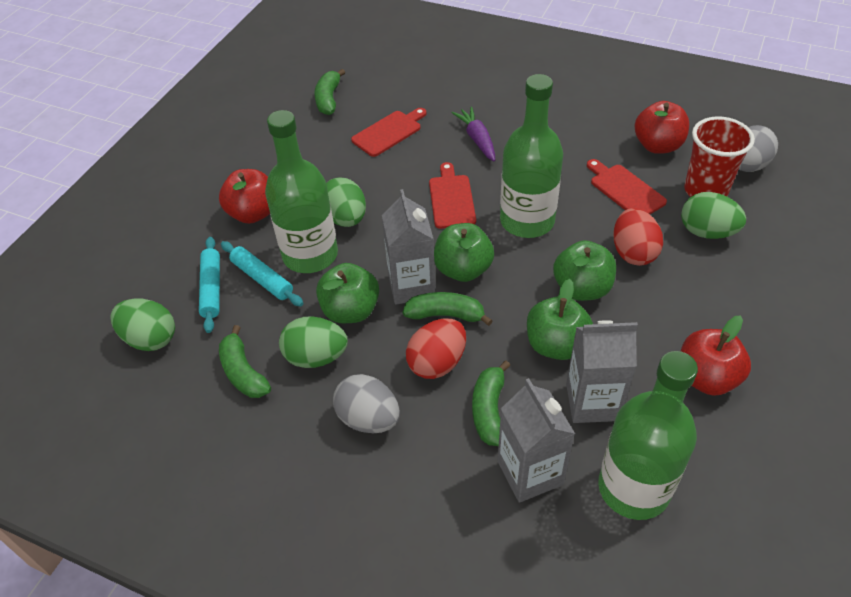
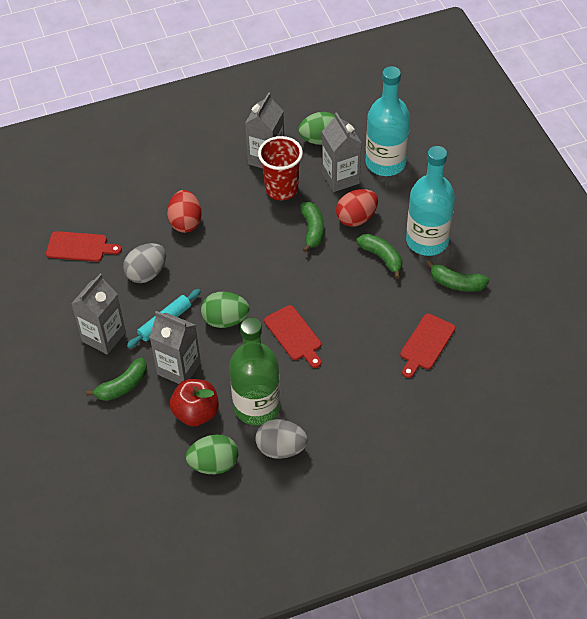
green apple: 4 -> 0
green bottle: 3 -> 1
green egg: 4 -> 3
grey carton: 3 -> 4
purple carrot: 1 -> 0
red apple: 3 -> 1
turquoise bottle: 0 -> 2
turquoise rolling pin: 2 -> 1

